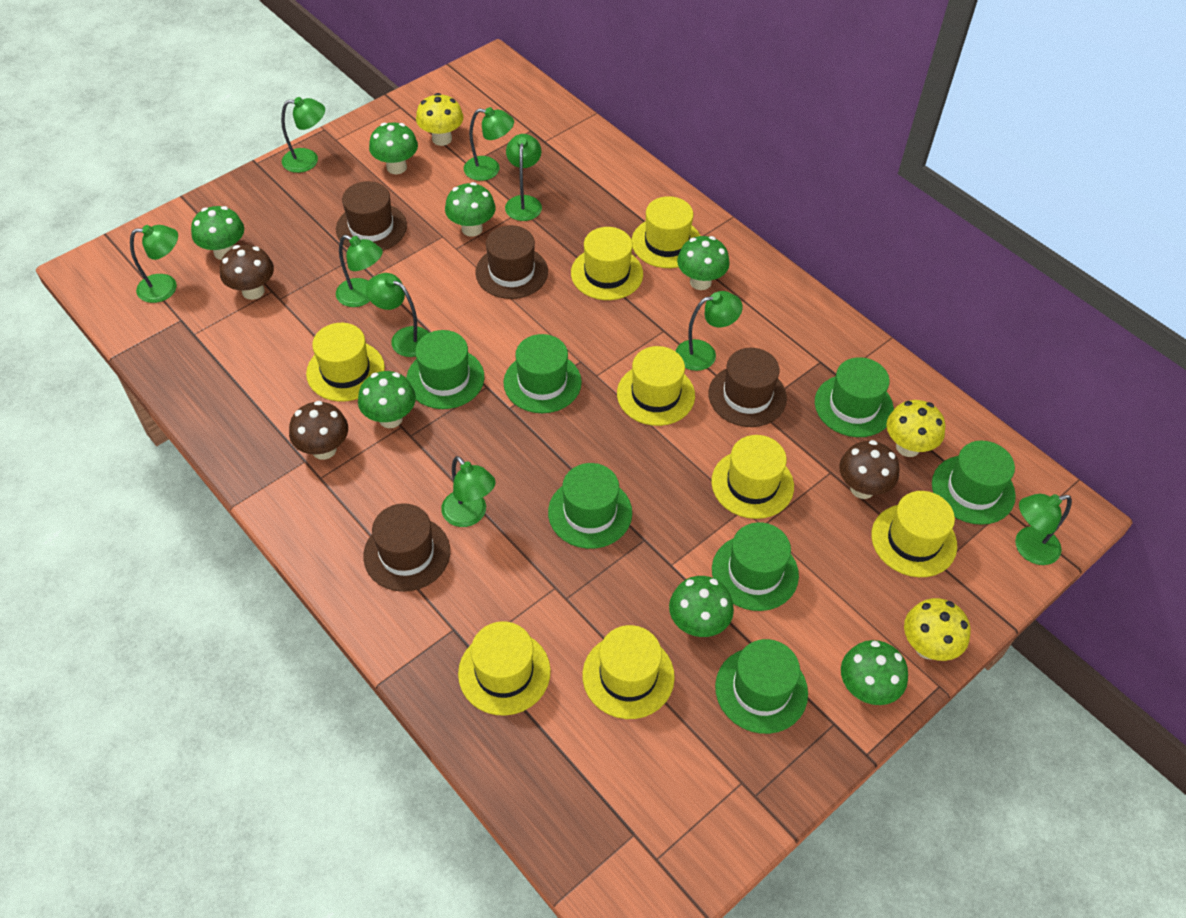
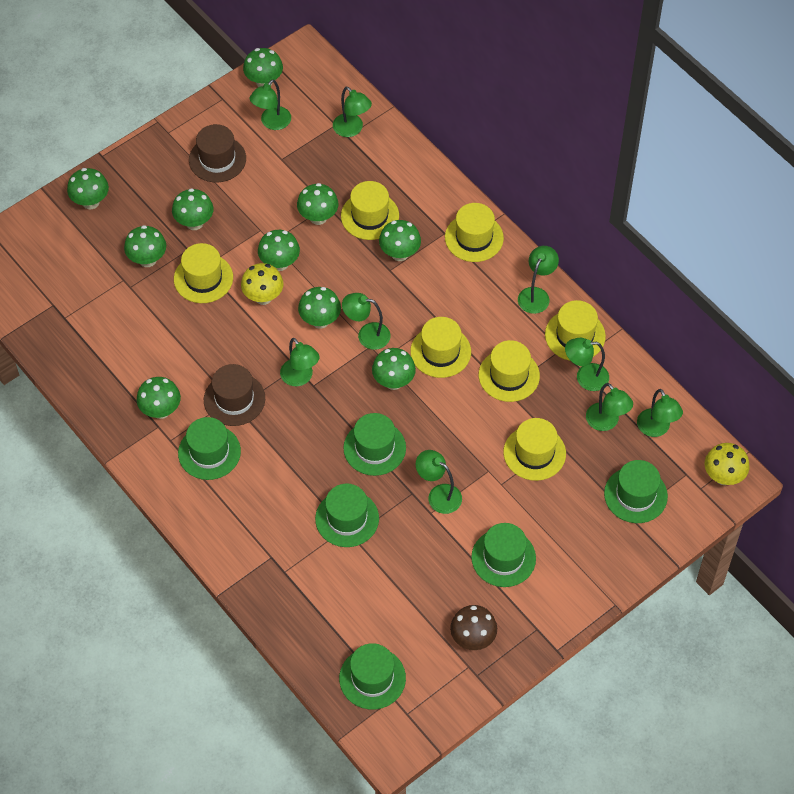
brown hat: 4 -> 2
brown mushroom: 3 -> 1
green hat: 7 -> 6
green mushroom: 7 -> 10
yellow hat: 8 -> 7
yellow mushroom: 3 -> 2

